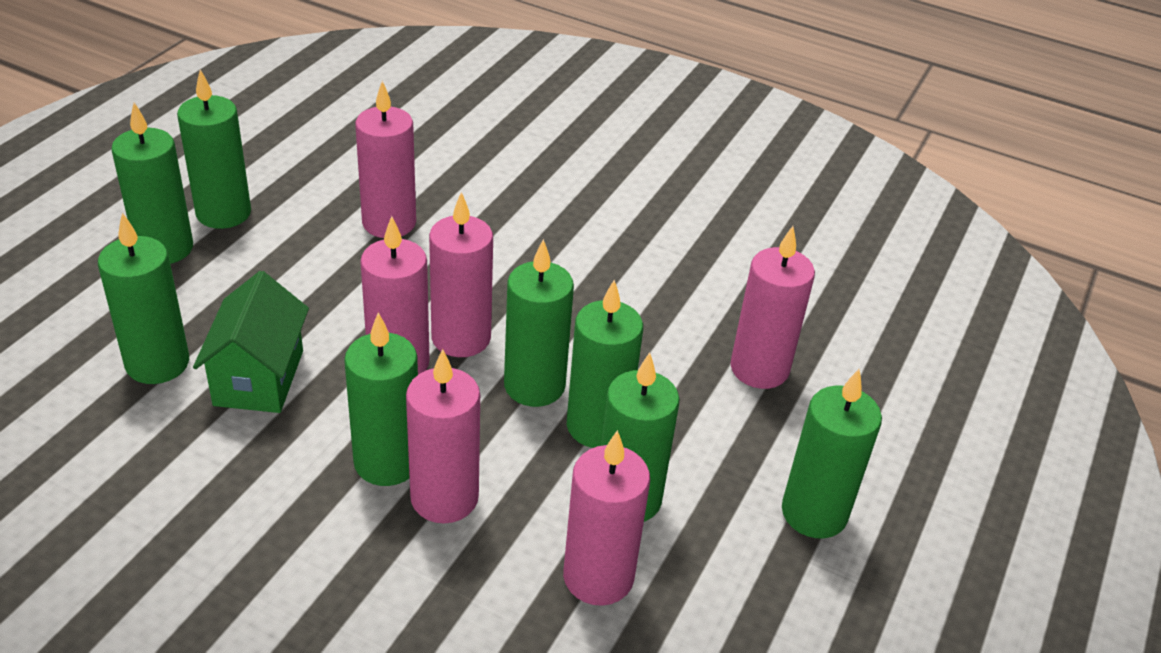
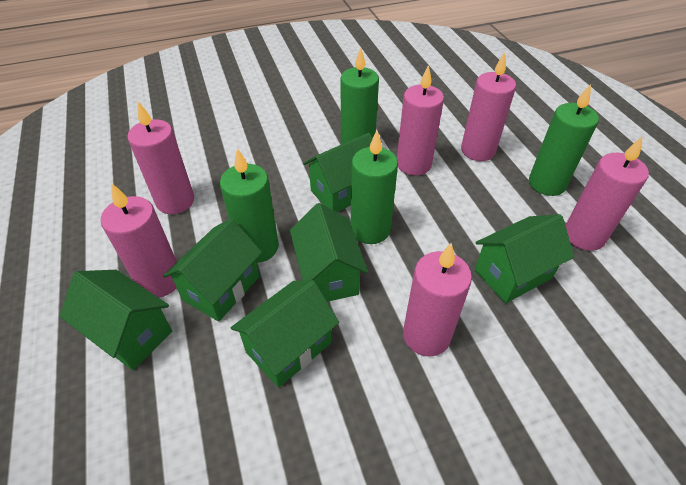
green candle: 8 -> 4
green house: 1 -> 6

